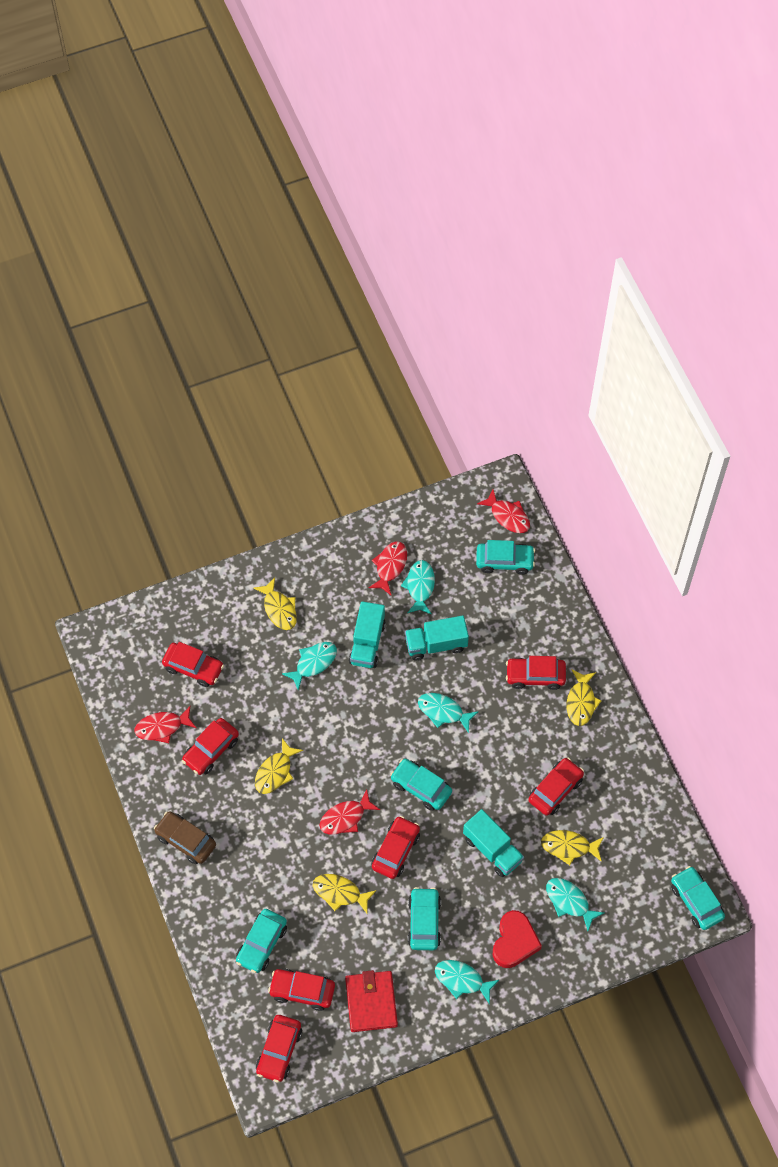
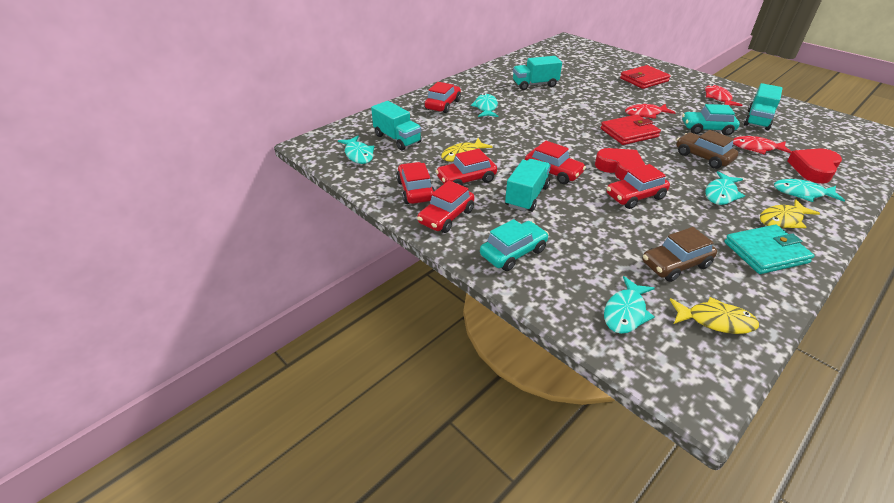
brown car: 1 -> 2
red car: 7 -> 6
red fish: 4 -> 3
red heart: 1 -> 2
red wallet: 1 -> 2
turquoise car: 5 -> 2
turquoise truck: 3 -> 4
turquoise wallet: 0 -> 1
yellow fish: 5 -> 3

